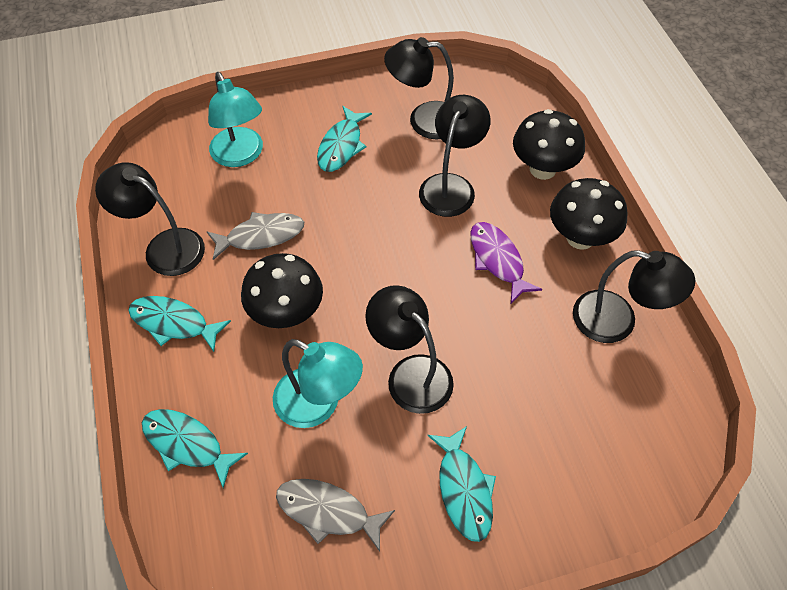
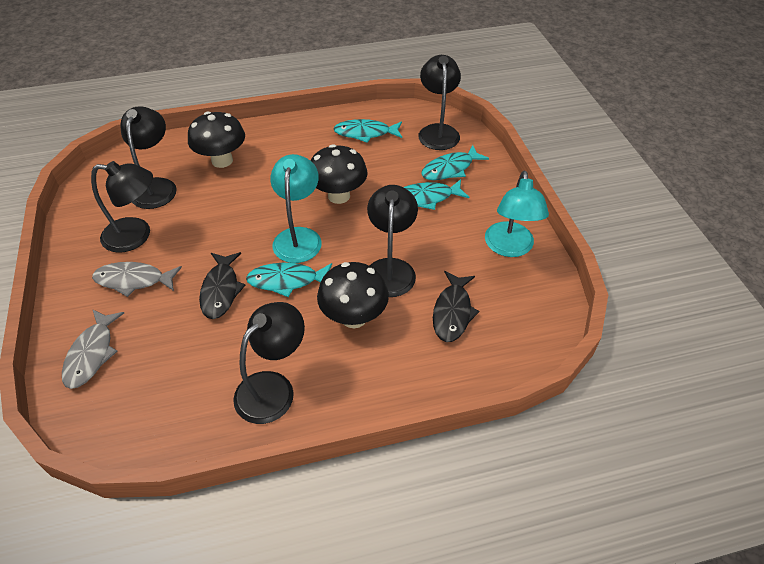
black fish: 0 -> 2
purple fish: 1 -> 0

